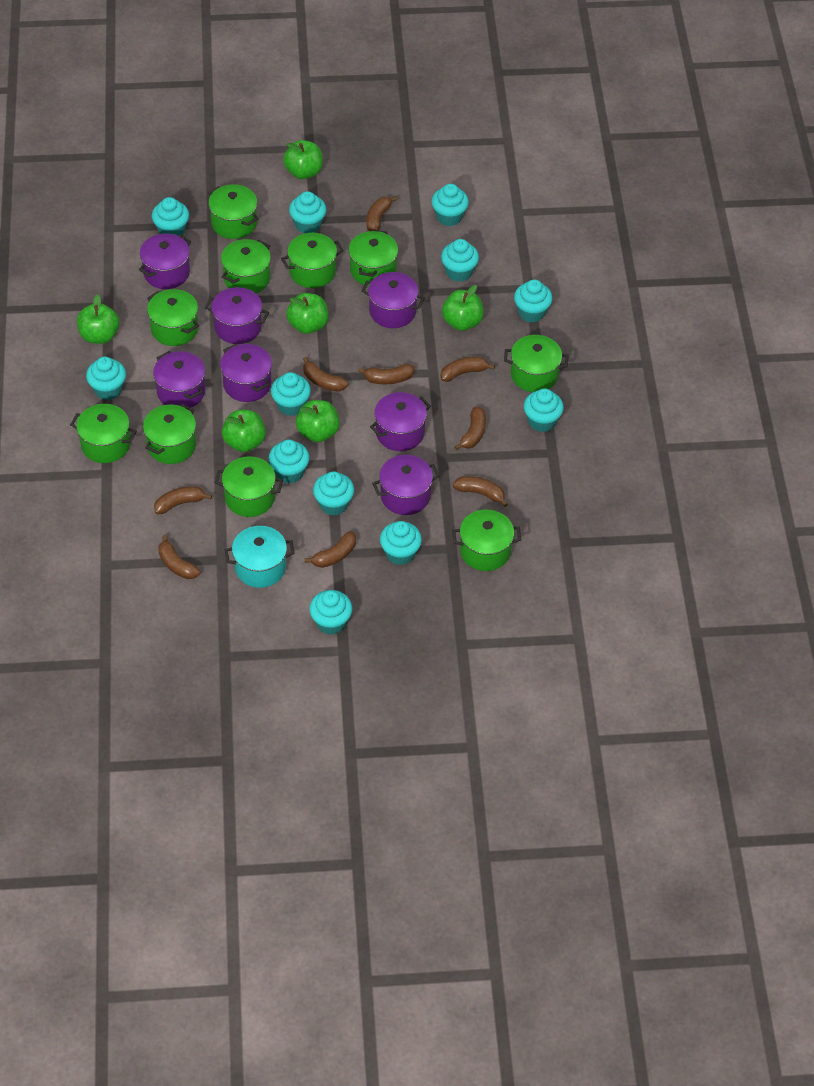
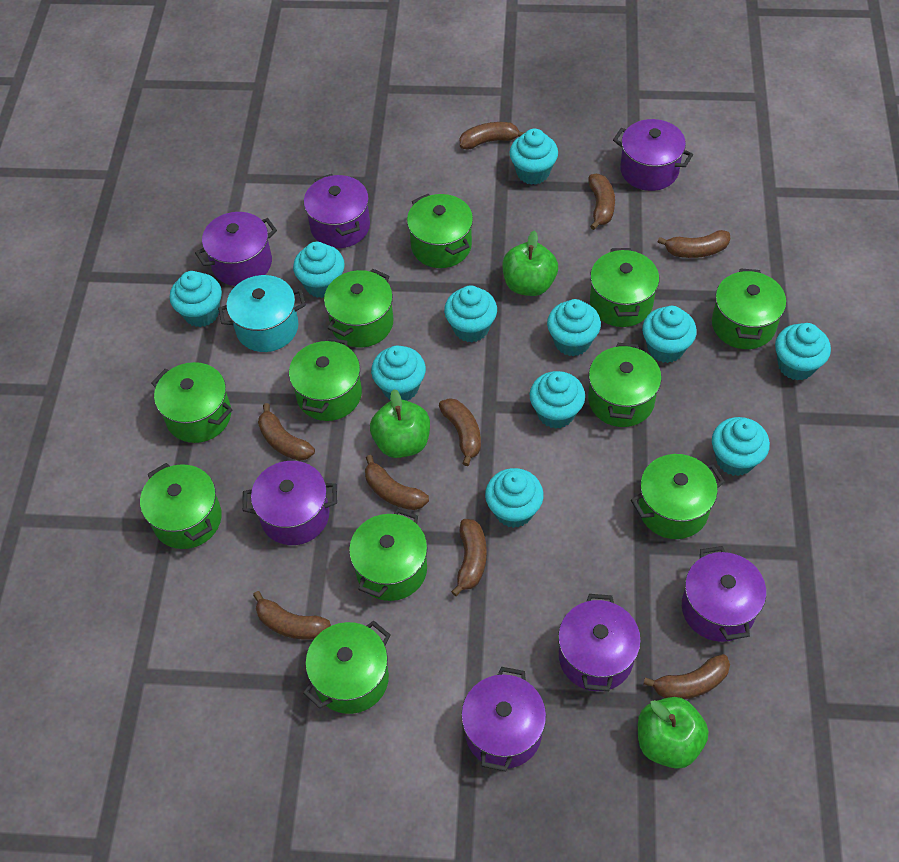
green apple: 6 -> 3
green pot: 10 -> 11
turquoise cupcake: 12 -> 11

